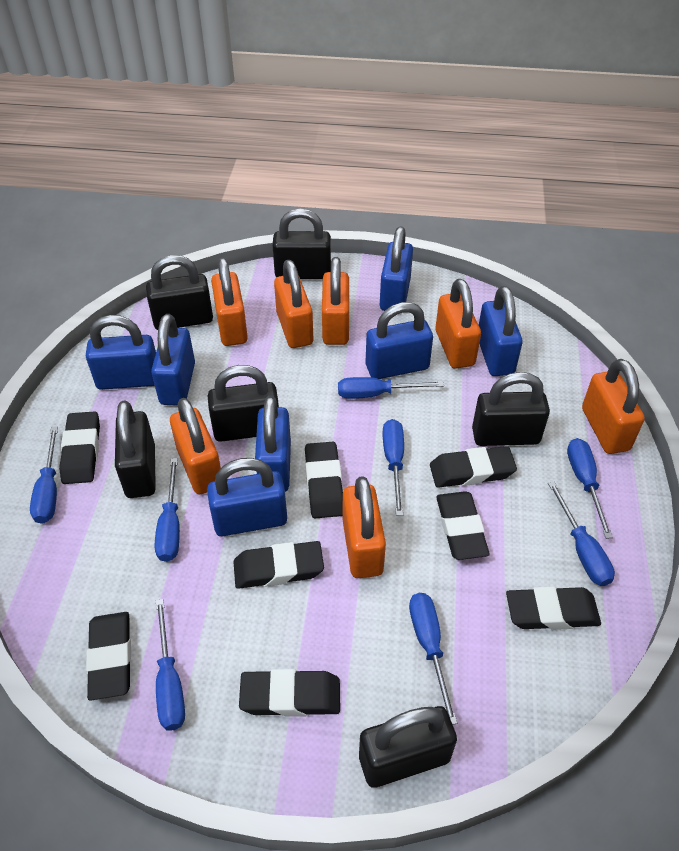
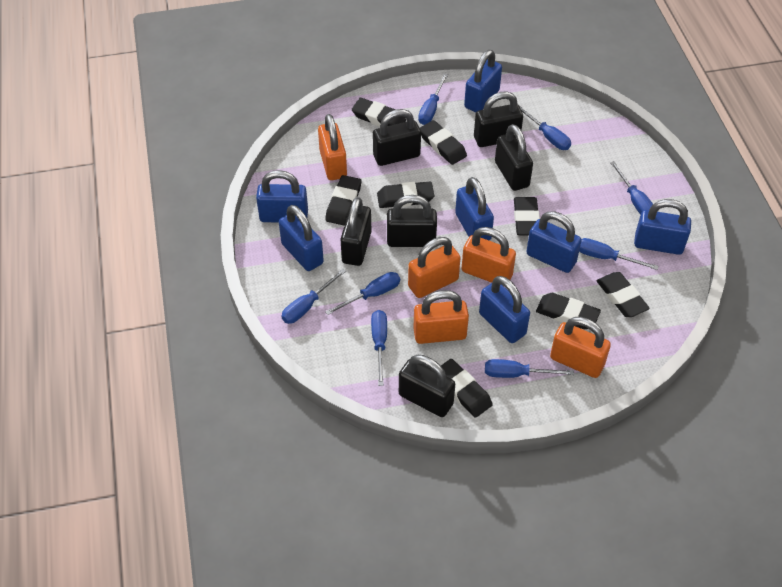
orange padlock: 7 -> 5

